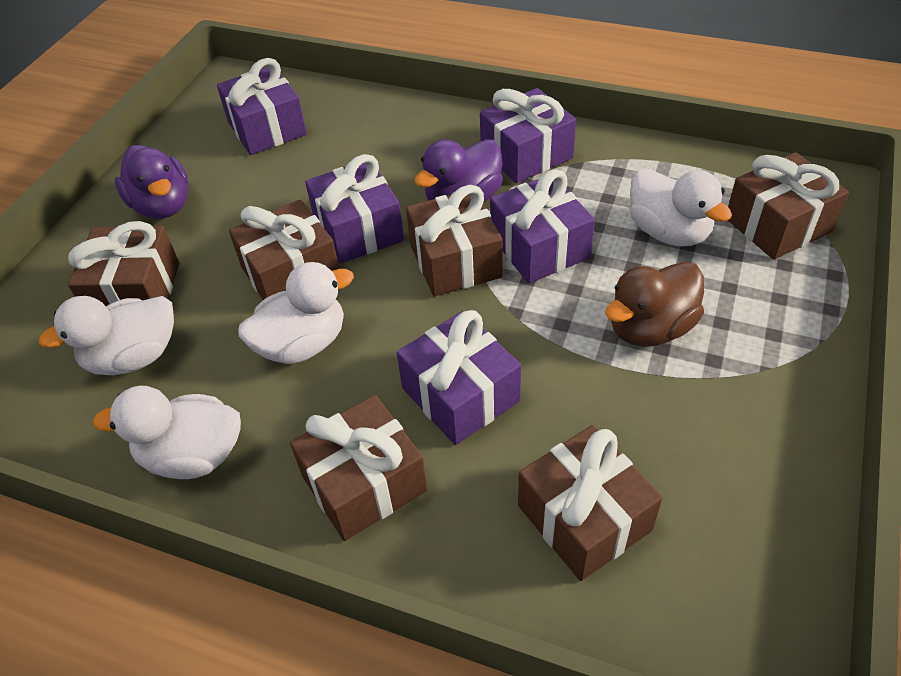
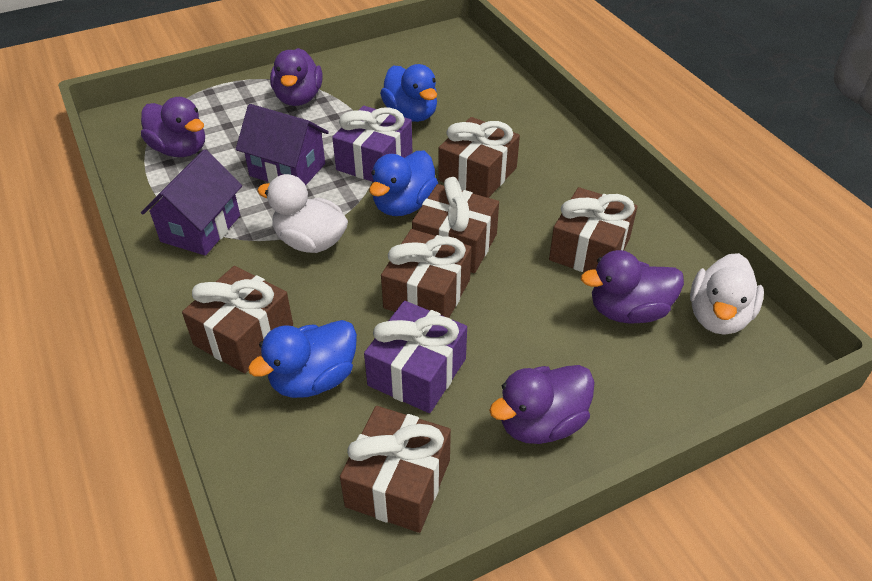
blue duck: 0 -> 3
brown duck: 1 -> 0
purple duck: 2 -> 4
purple gift: 5 -> 2
purple house: 0 -> 2
white duck: 4 -> 2

